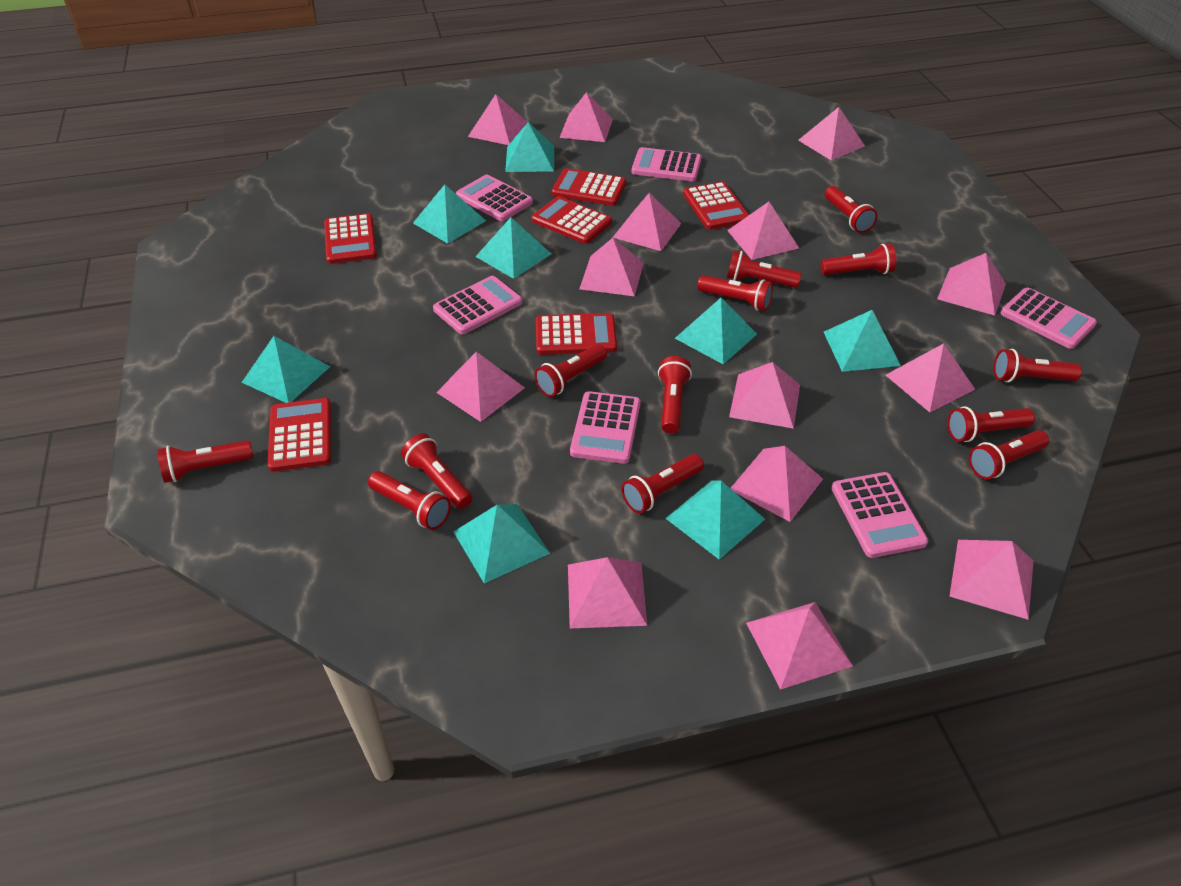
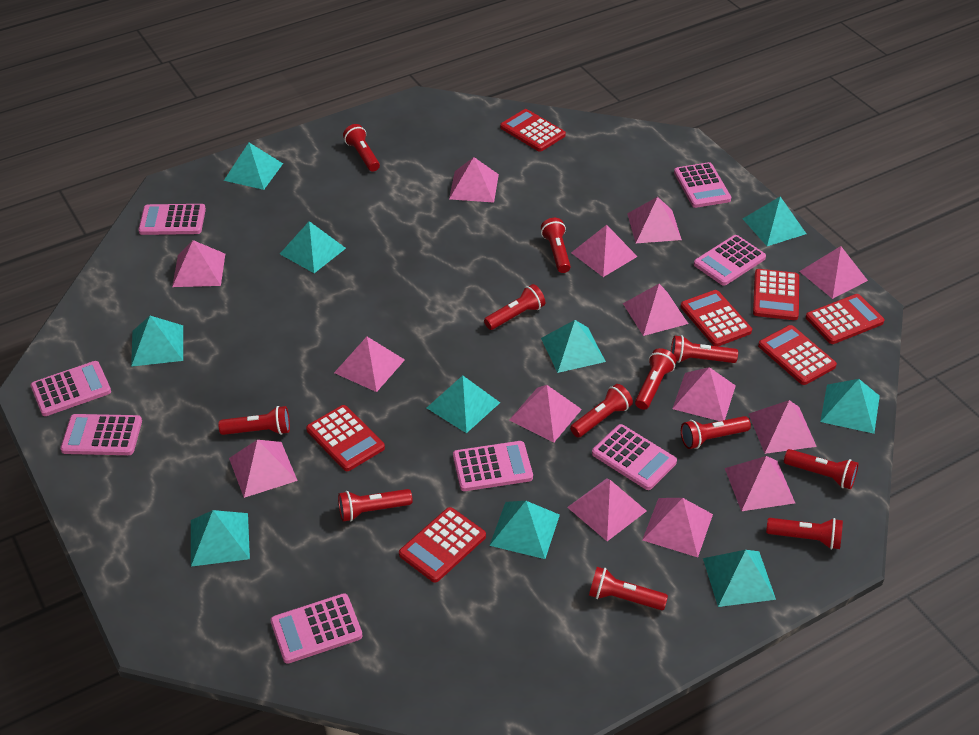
pink calculator: 6 -> 8
red calculator: 6 -> 7
red flashlight: 13 -> 12
turquoise pyramid: 8 -> 10

